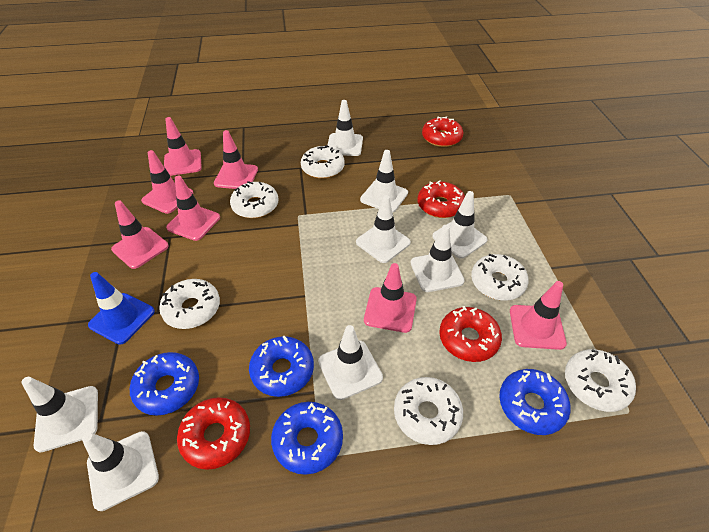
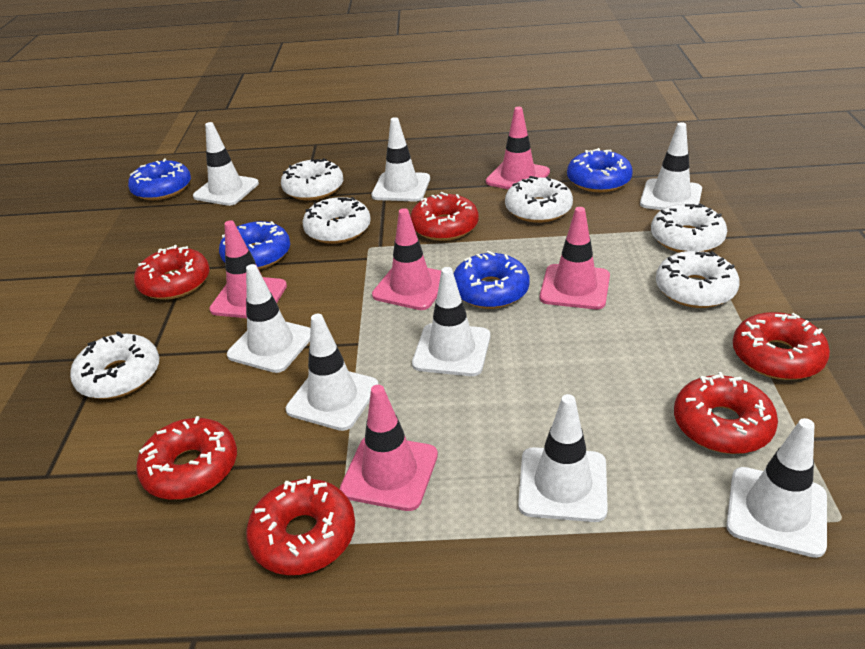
blue traffic cone: 1 -> 0
pink traffic cone: 7 -> 5
red donut: 4 -> 6

